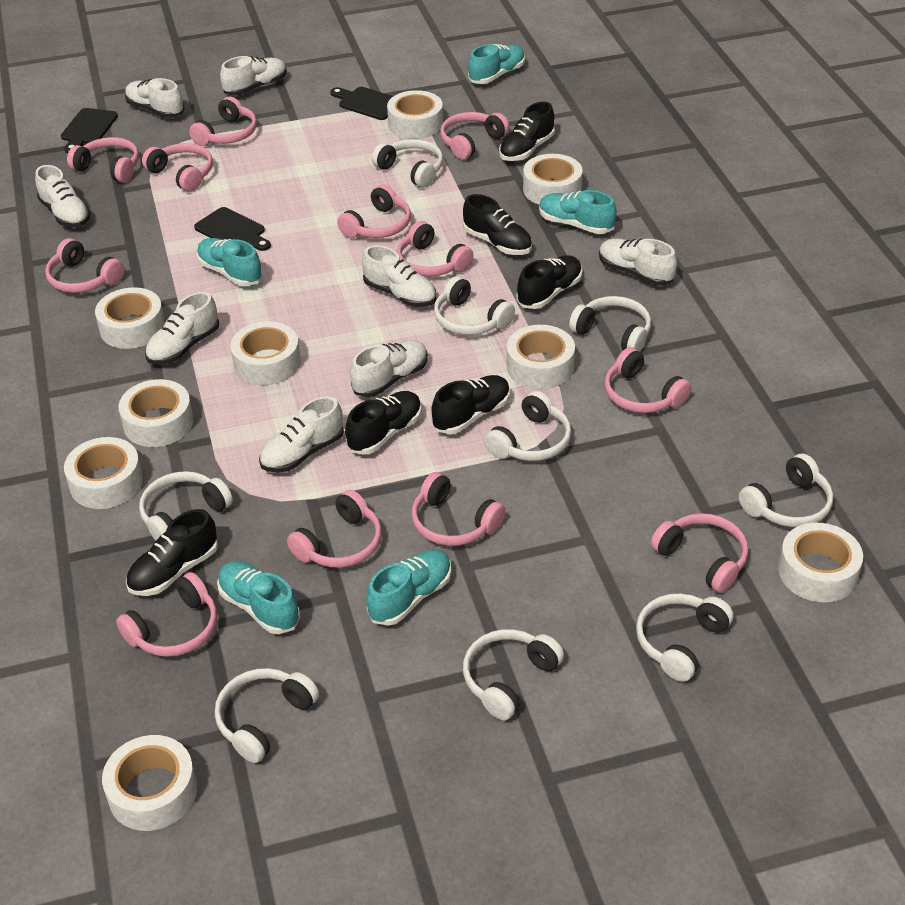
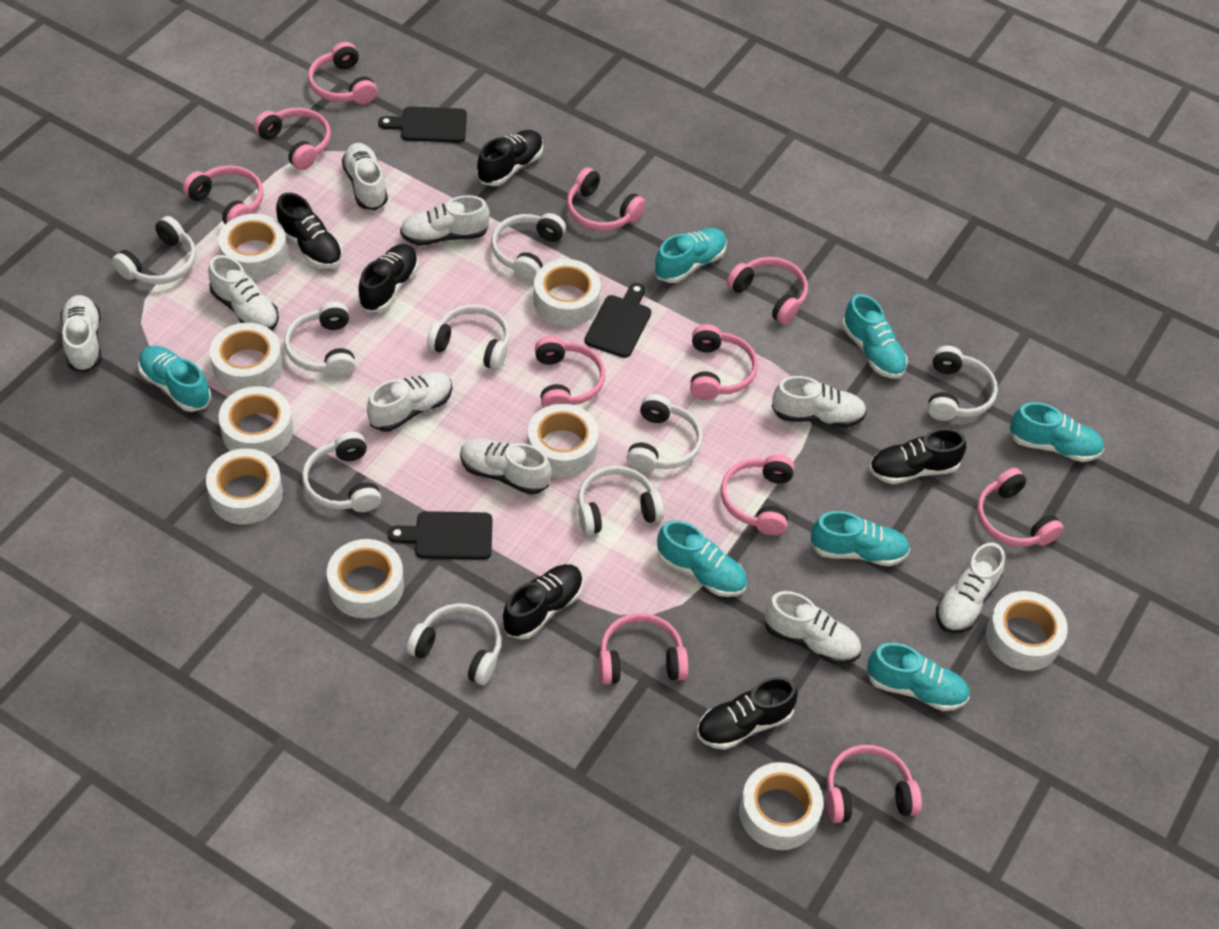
pink headphones: 12 -> 11
turquoise shoe: 5 -> 7
white shoe: 8 -> 9

